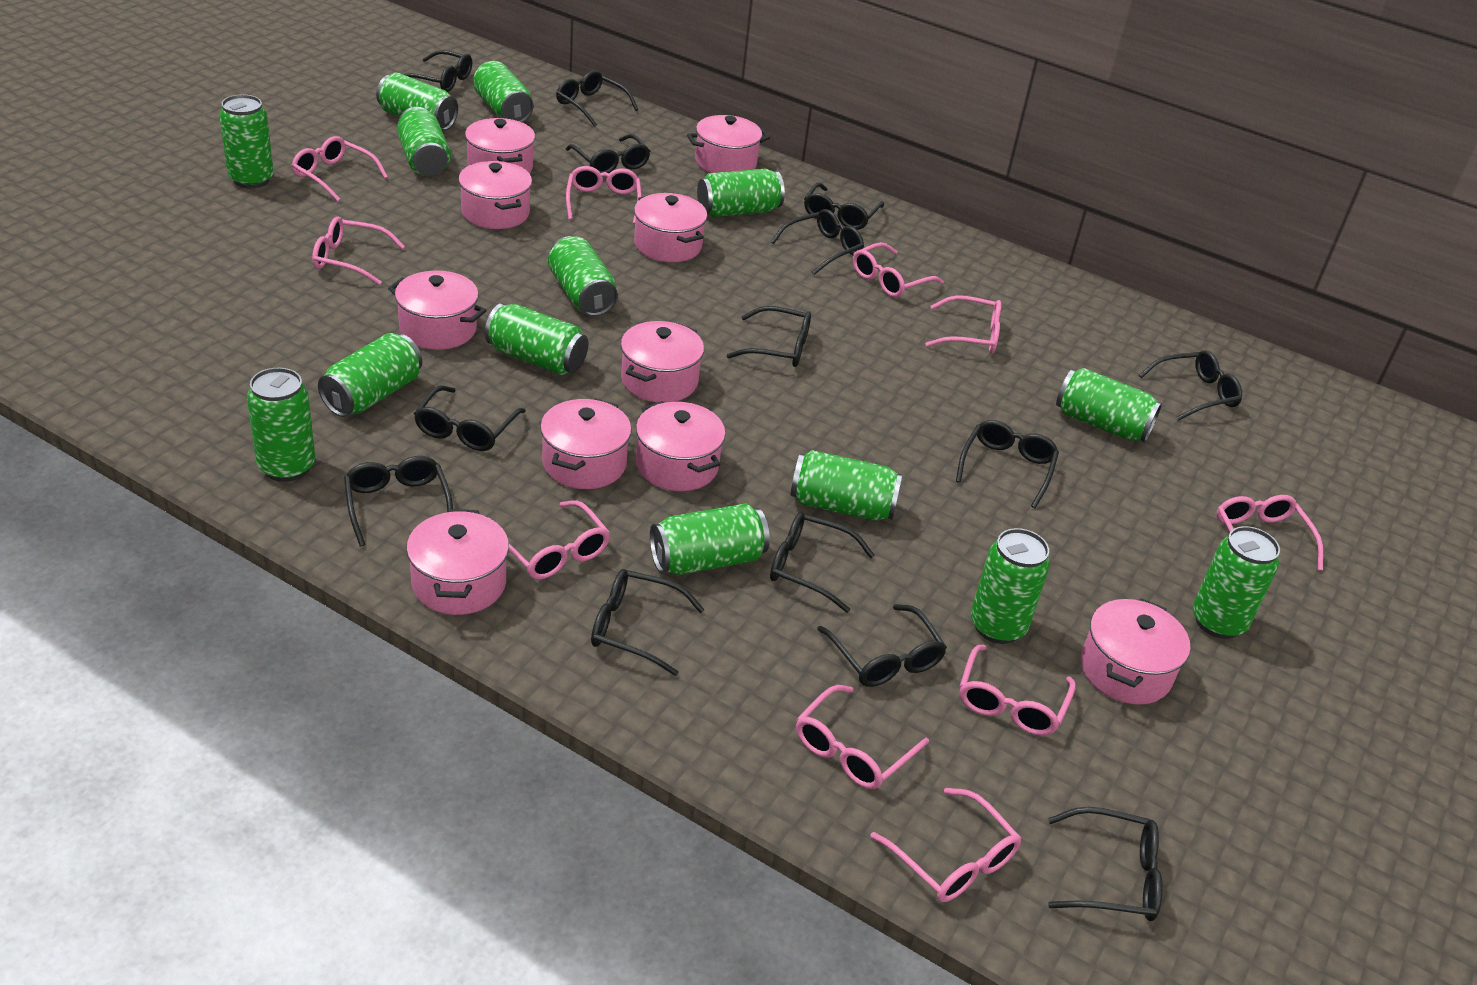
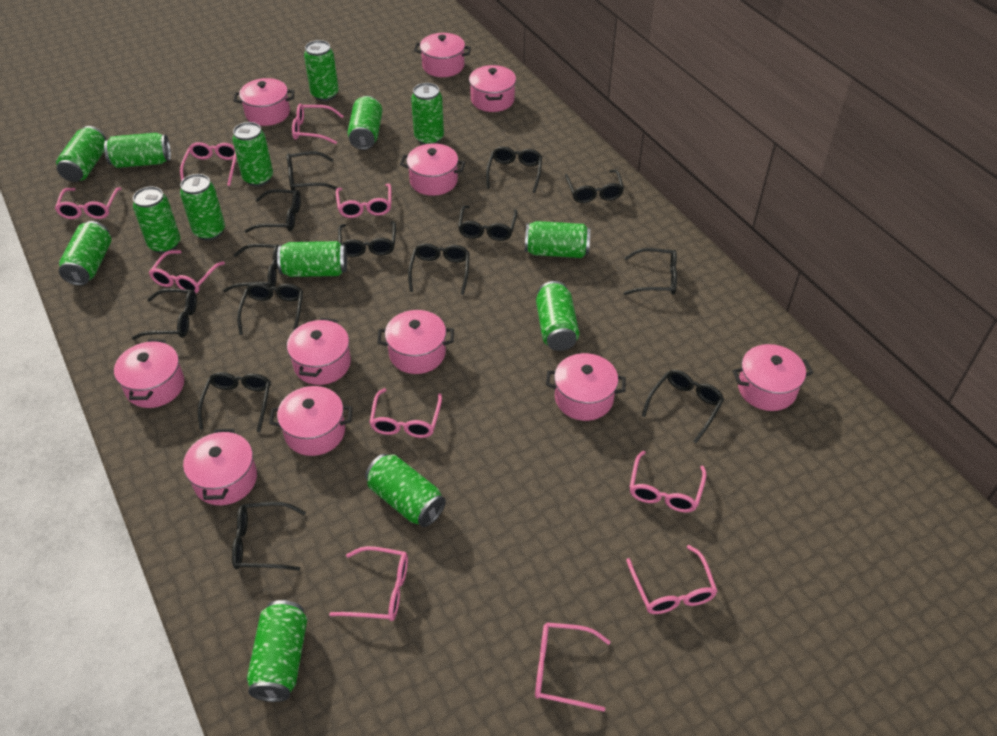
pink pot: 10 -> 11

